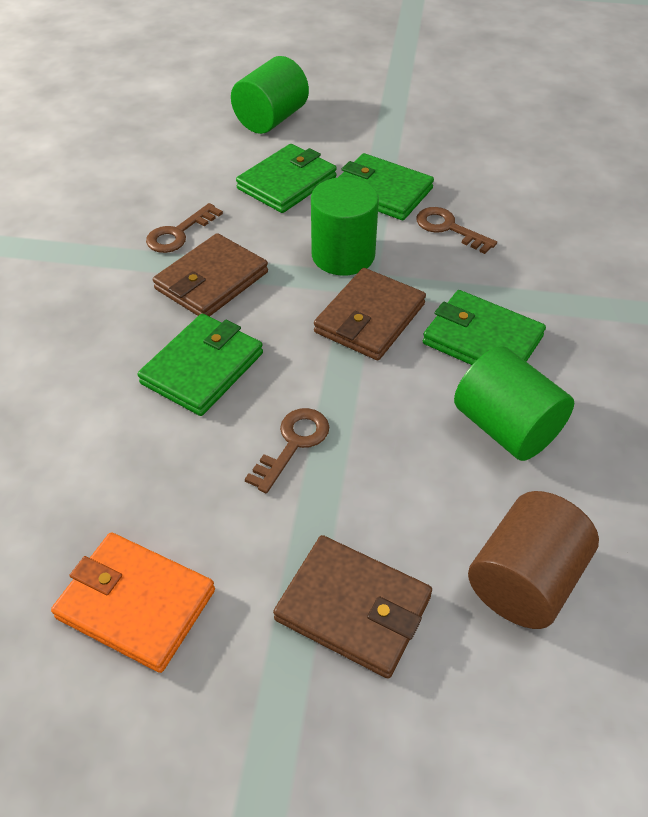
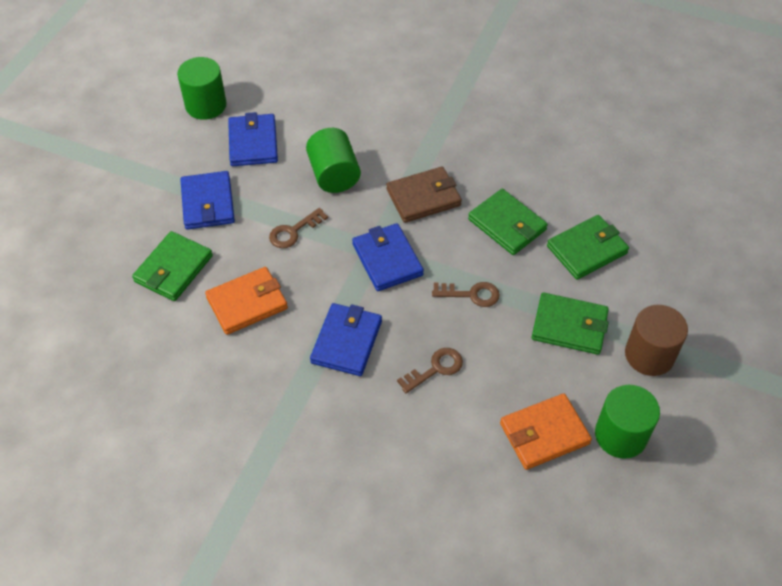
blue wallet: 0 -> 4
brown wallet: 3 -> 1
orange wallet: 1 -> 2

